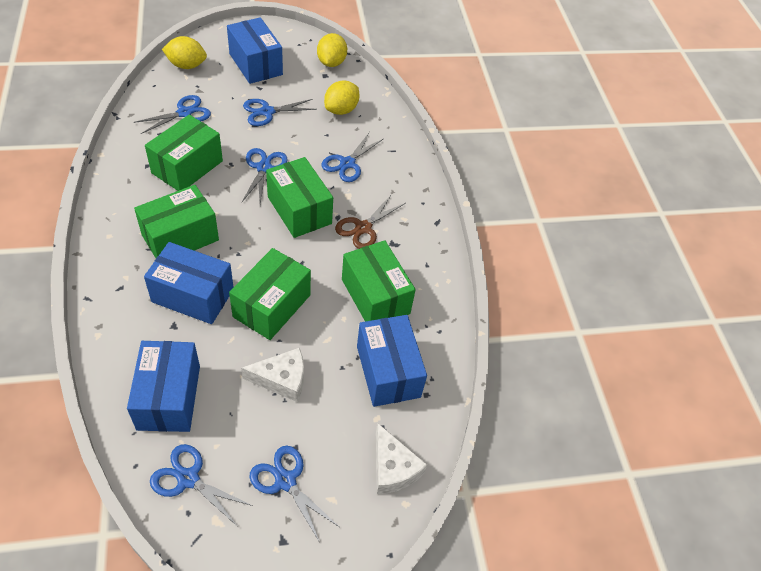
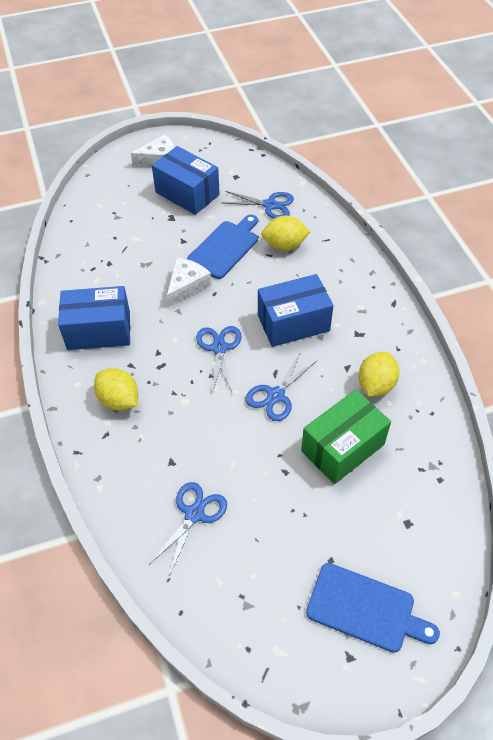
blue box: 4 -> 3
blue cutting board: 0 -> 2
blue scissors: 6 -> 4
brown scissors: 1 -> 0
green box: 5 -> 1

